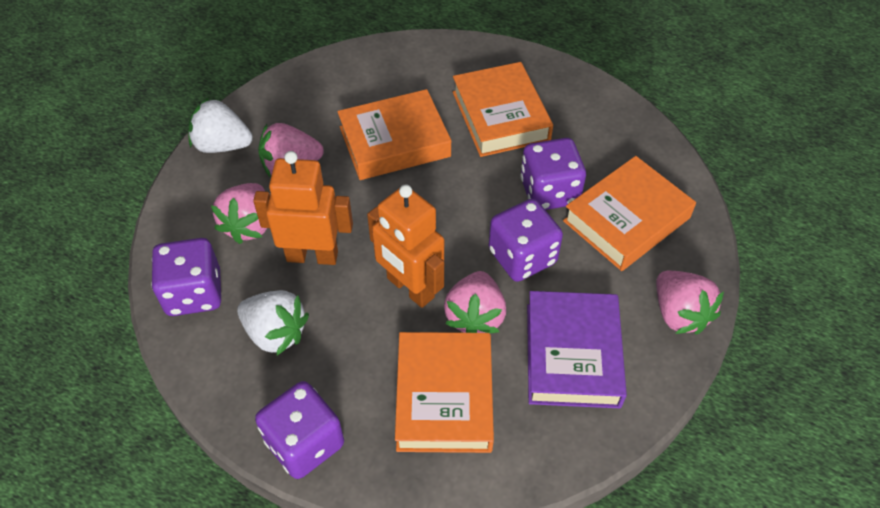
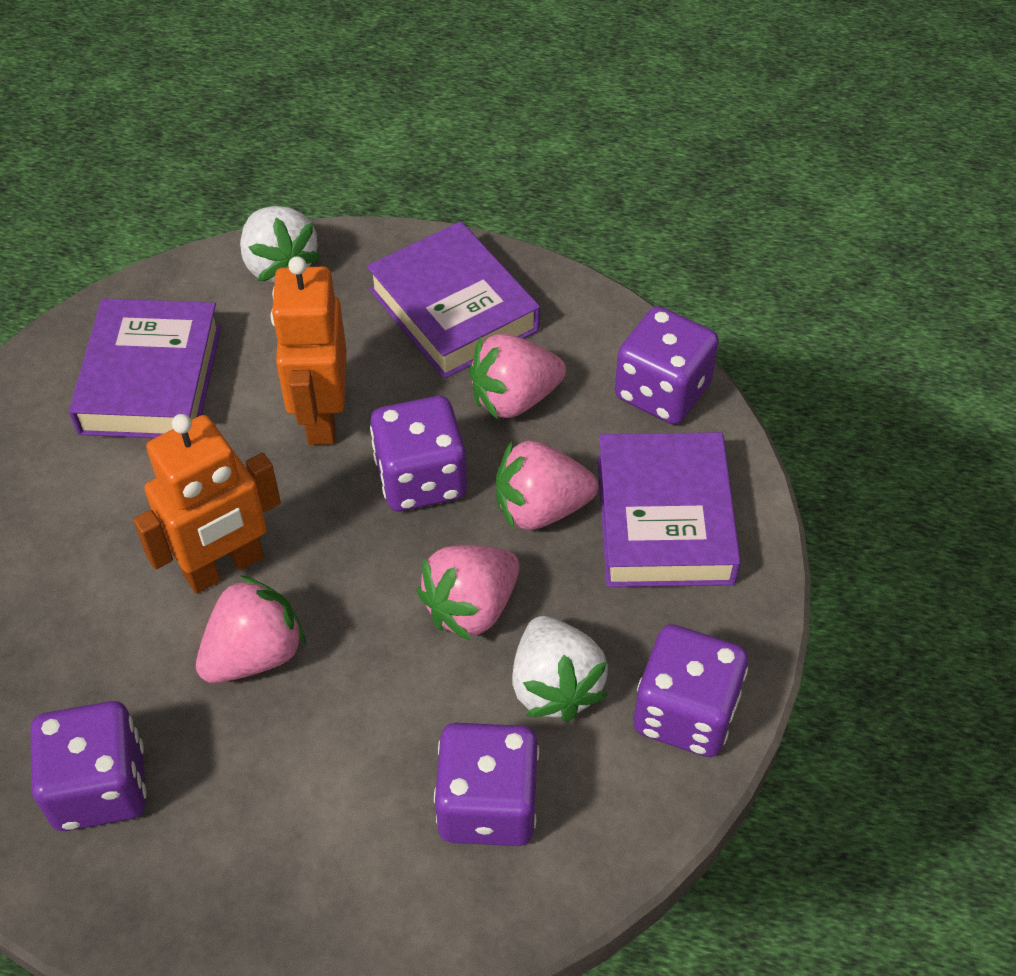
orange book: 4 -> 0
purple book: 1 -> 3
purple dice: 4 -> 5

